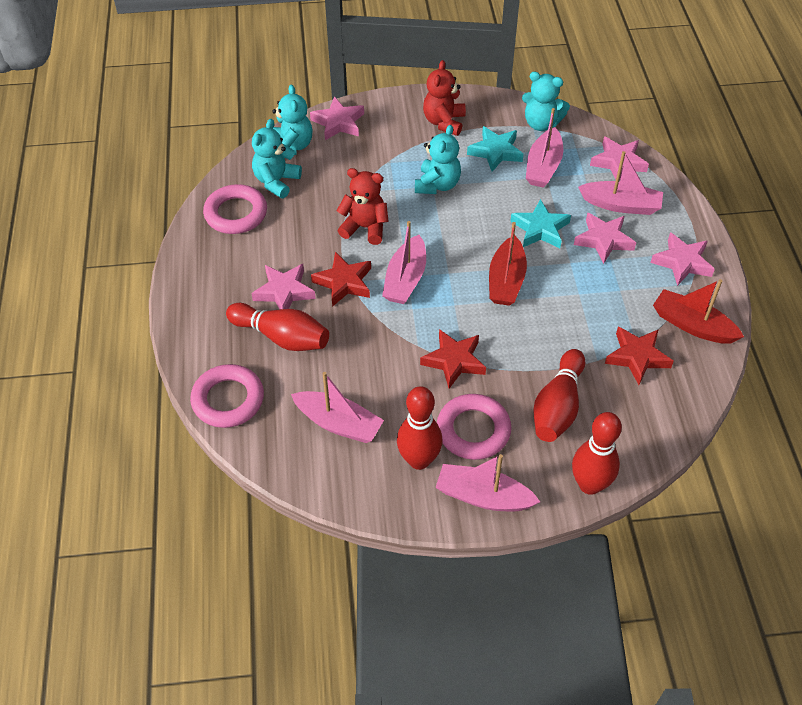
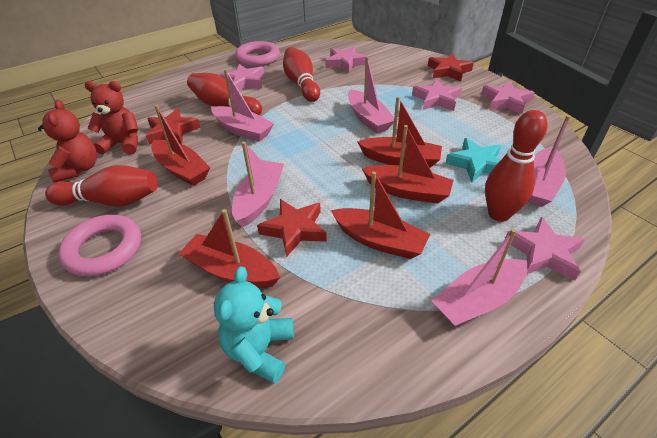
pink ring: 3 -> 2
red boat: 2 -> 5
turquoise star: 2 -> 1
turquoise teddy bear: 4 -> 1

